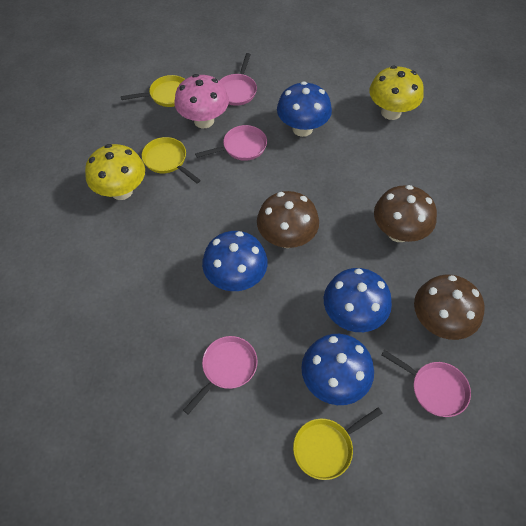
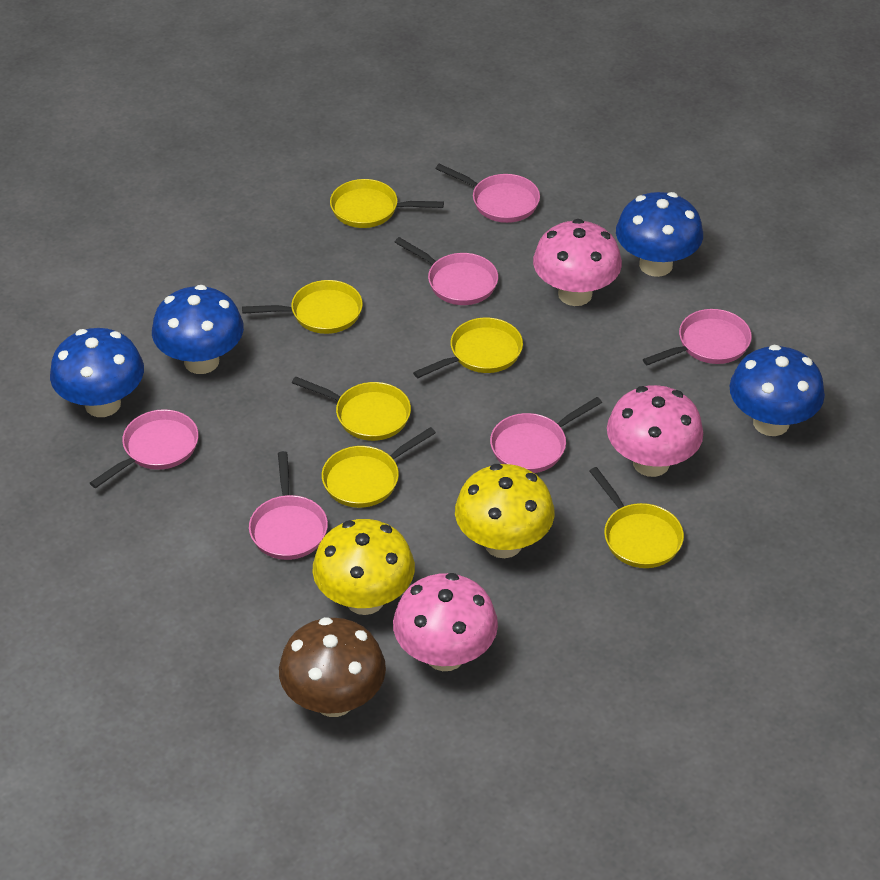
brown mushroom: 3 -> 1
pink mushroom: 1 -> 3
pink pan: 4 -> 6
yellow pan: 3 -> 6

